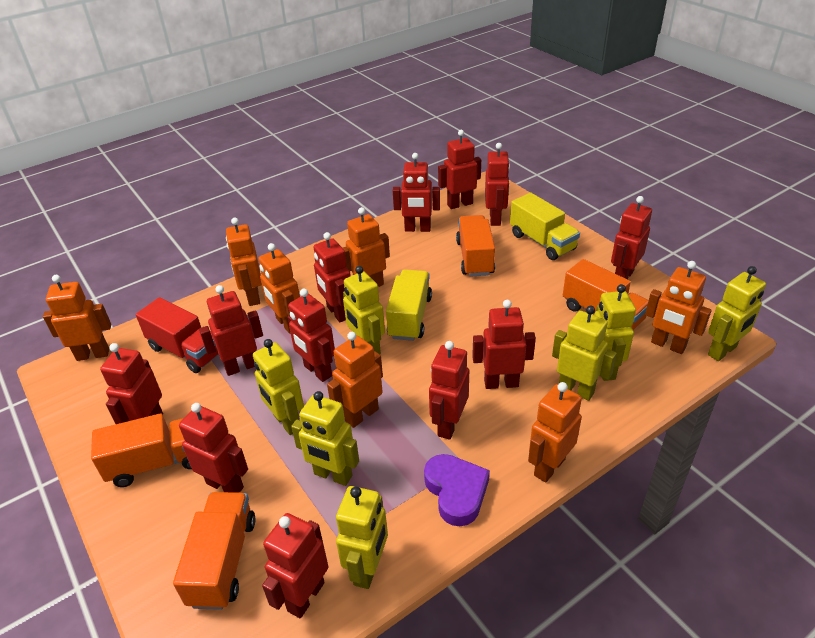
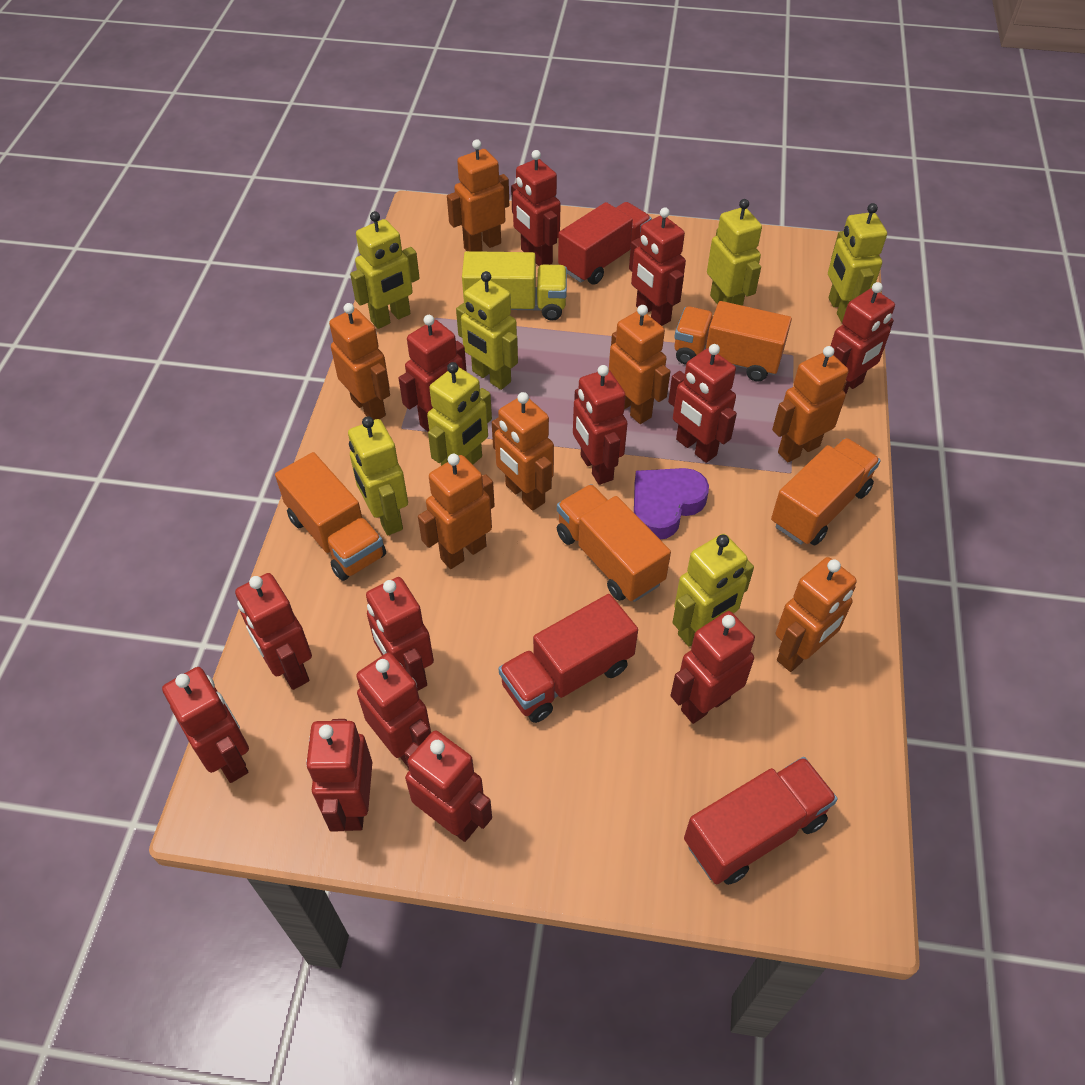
red robot: 12 -> 13
red truck: 1 -> 3
yellow truck: 2 -> 1

